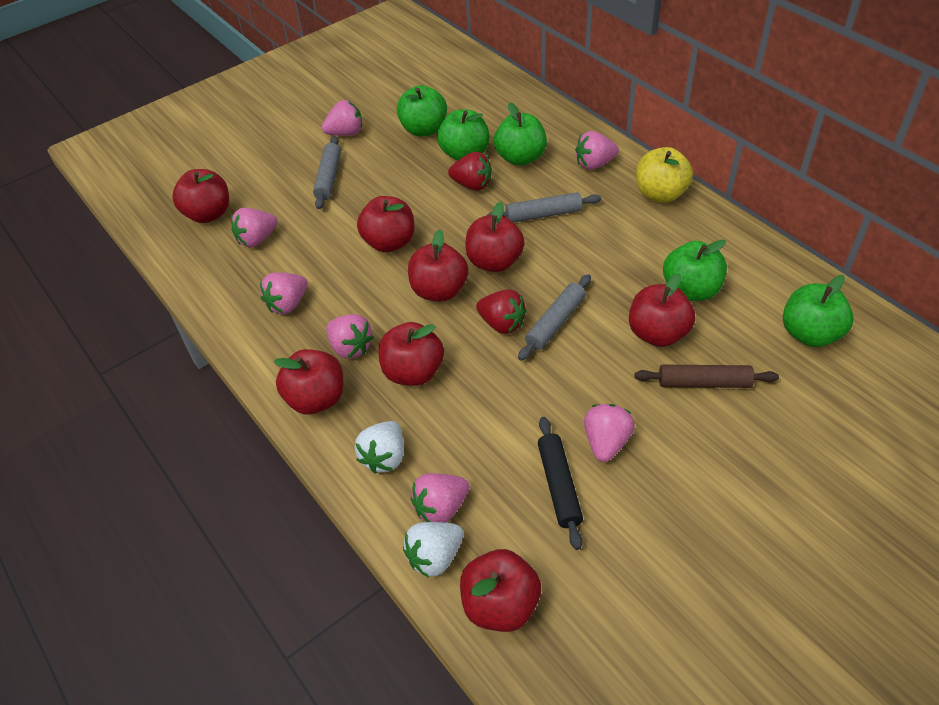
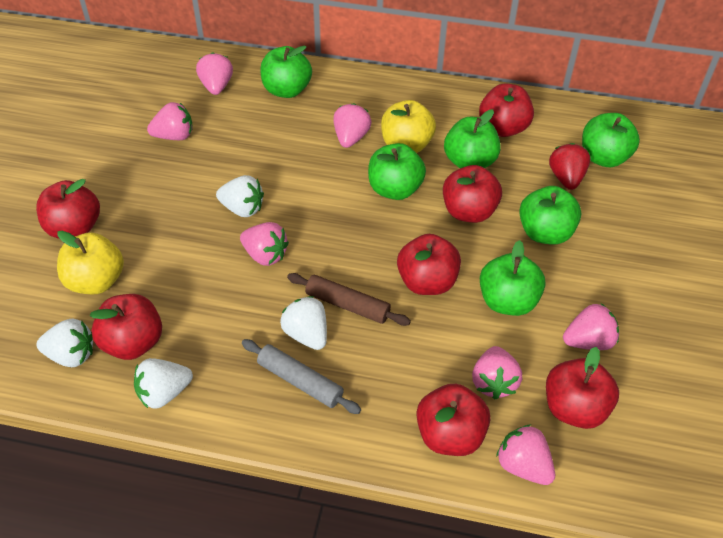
black rolling pin: 1 -> 0
green apple: 5 -> 6
grey rolling pin: 3 -> 1
red apple: 8 -> 7
red strawberry: 2 -> 1
white strawberry: 2 -> 4
yellow apple: 1 -> 2

